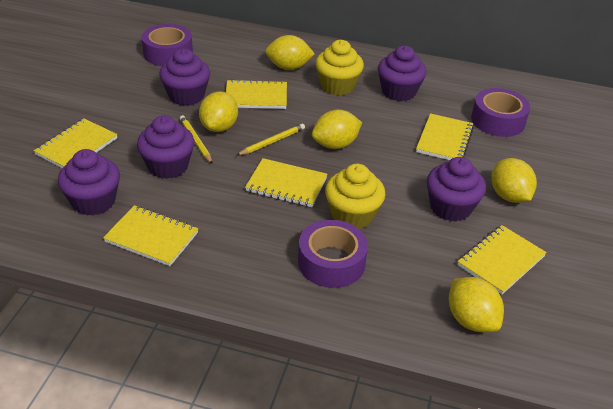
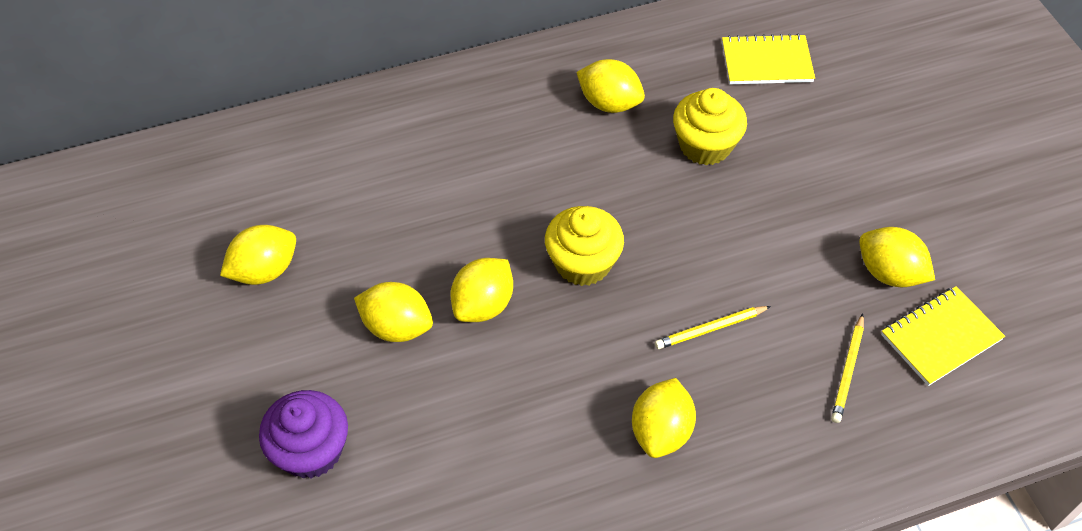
purple cupcake: 5 -> 1
purple tape: 3 -> 0
yellow lemon: 5 -> 6
yellow notebook: 6 -> 2

